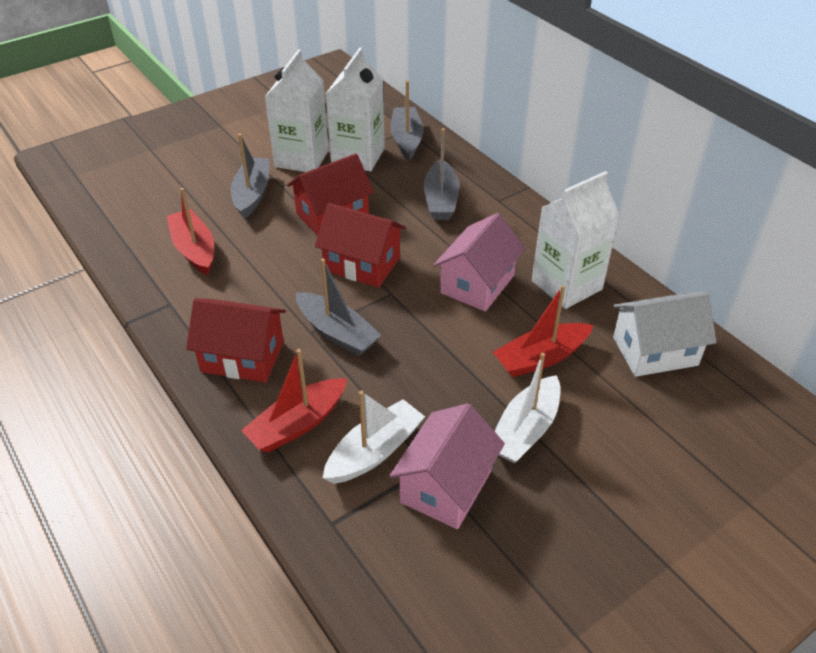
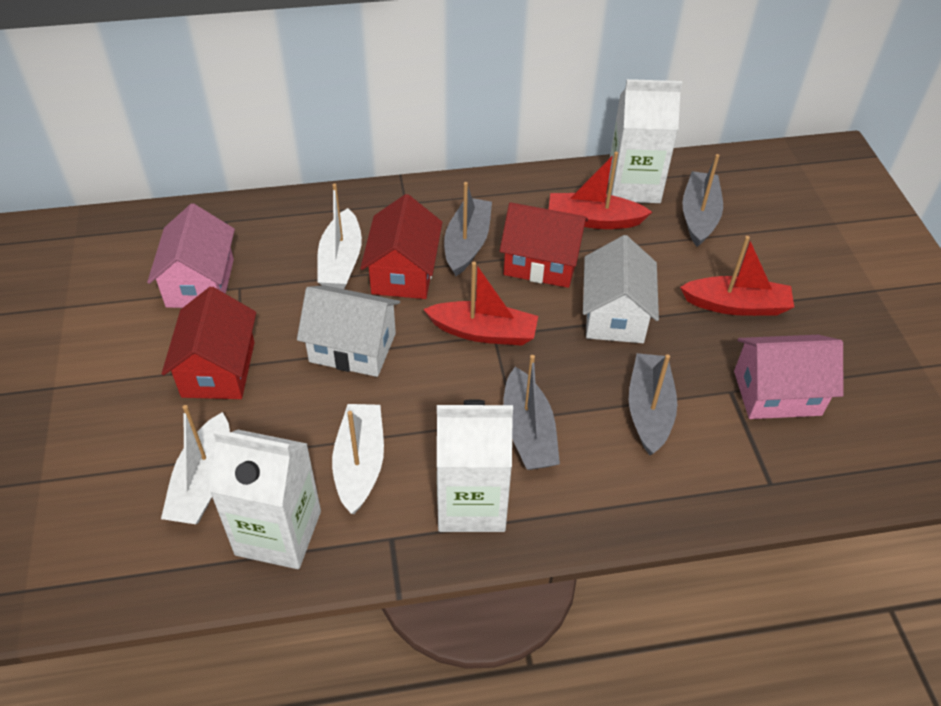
white boat: 2 -> 3
white house: 1 -> 2

